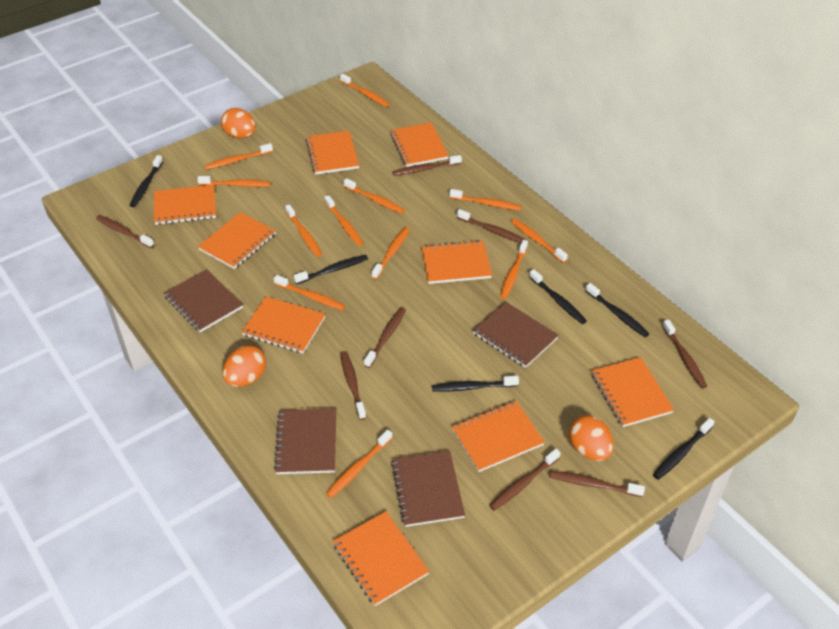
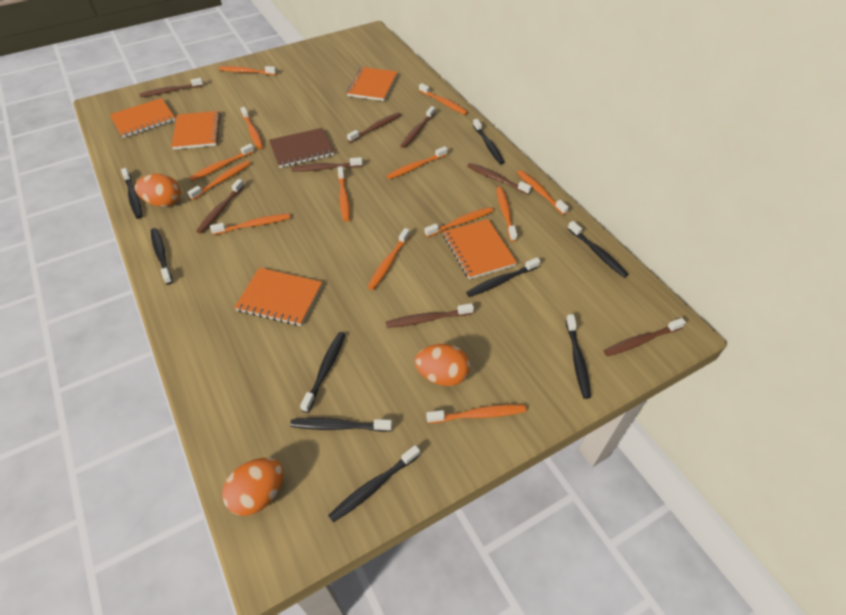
black toothbrush: 6 -> 9
brown notebook: 4 -> 1
orange notebook: 9 -> 5
orange toothbrush: 12 -> 13

